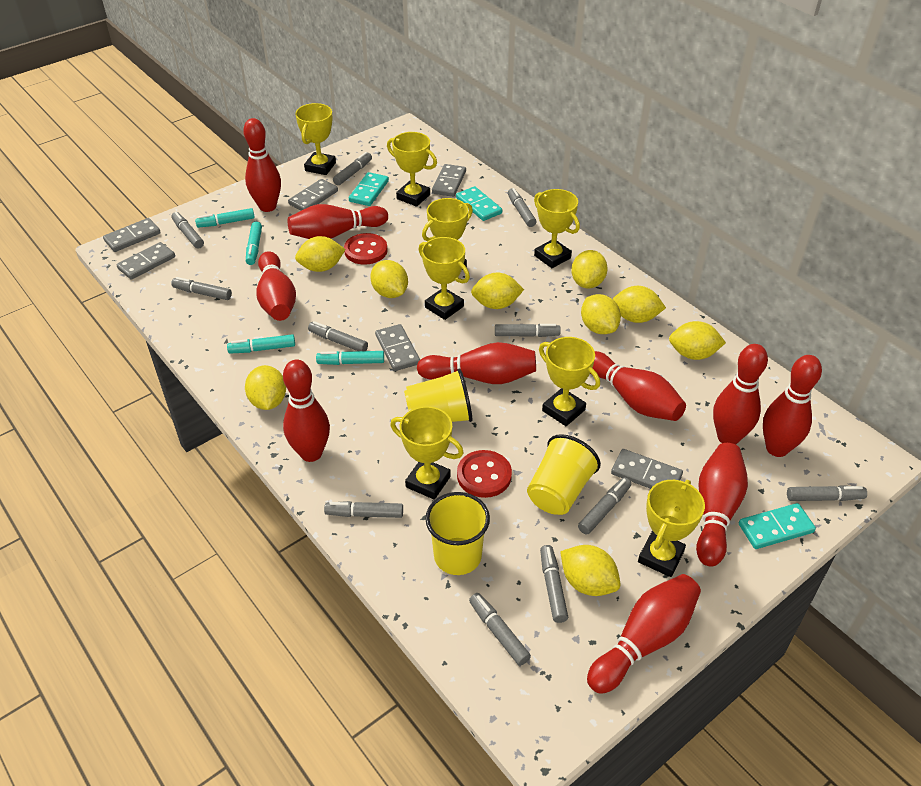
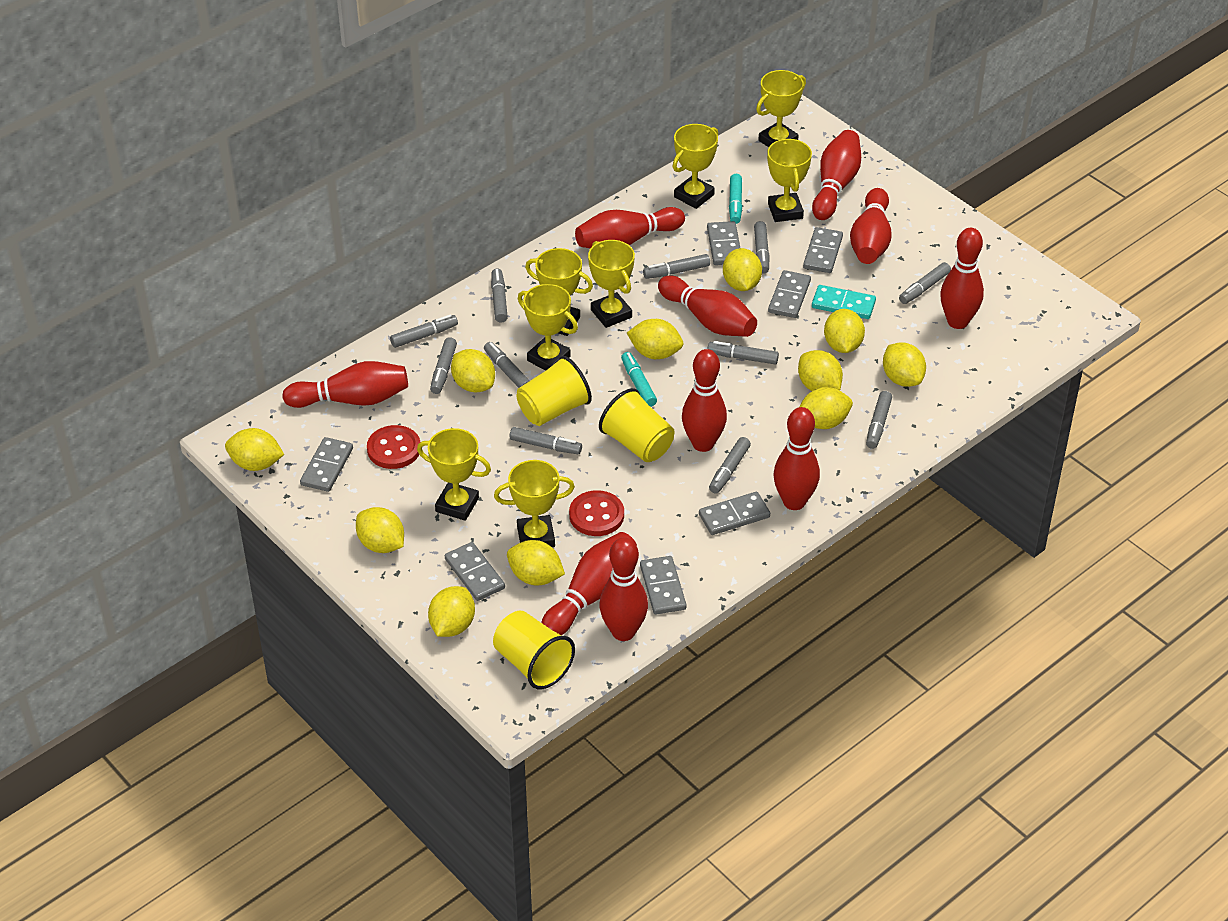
grey domino: 6 -> 7
turquoise domino: 3 -> 1
turquoise marker: 4 -> 2
yellow lemon: 9 -> 11

